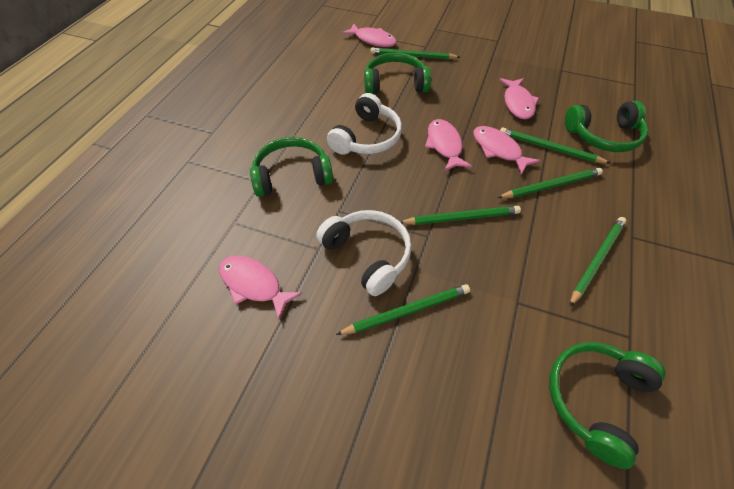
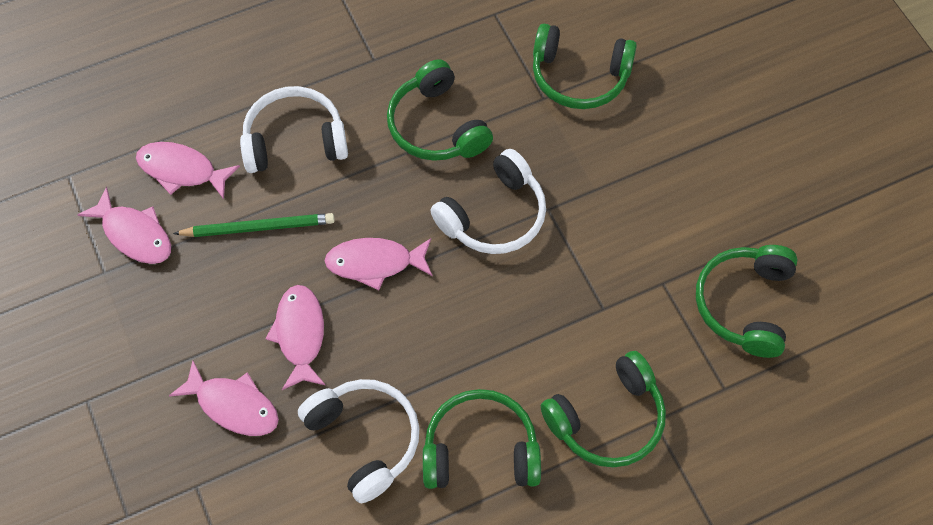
green headphones: 4 -> 5
green pencil: 6 -> 1
white headphones: 2 -> 3

